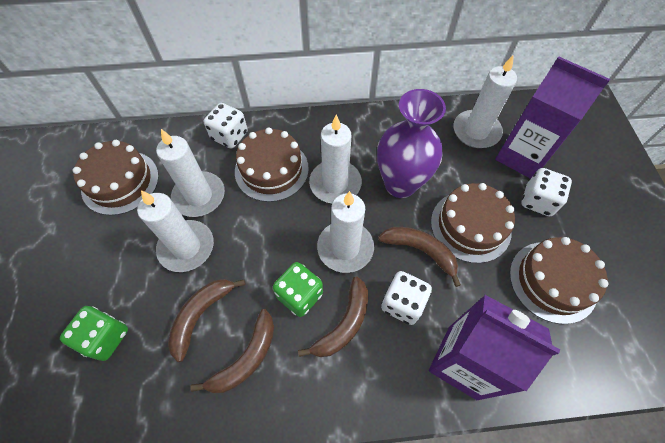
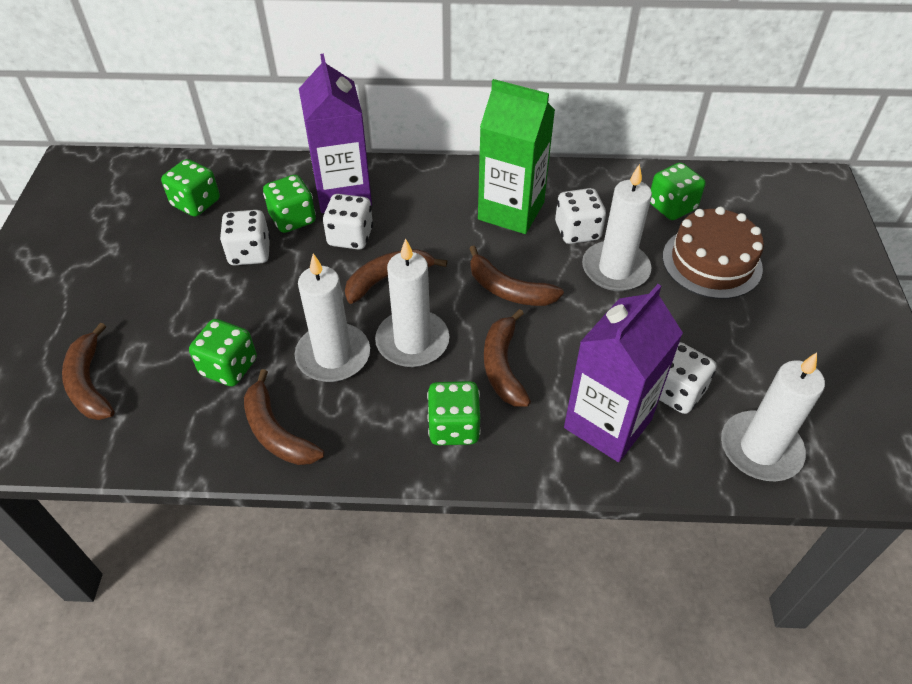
brown banana: 4 -> 5
brown cake: 4 -> 1
green carton: 0 -> 1
green dice: 2 -> 5
purple vase: 1 -> 0
white candle: 5 -> 4
white dice: 3 -> 4

